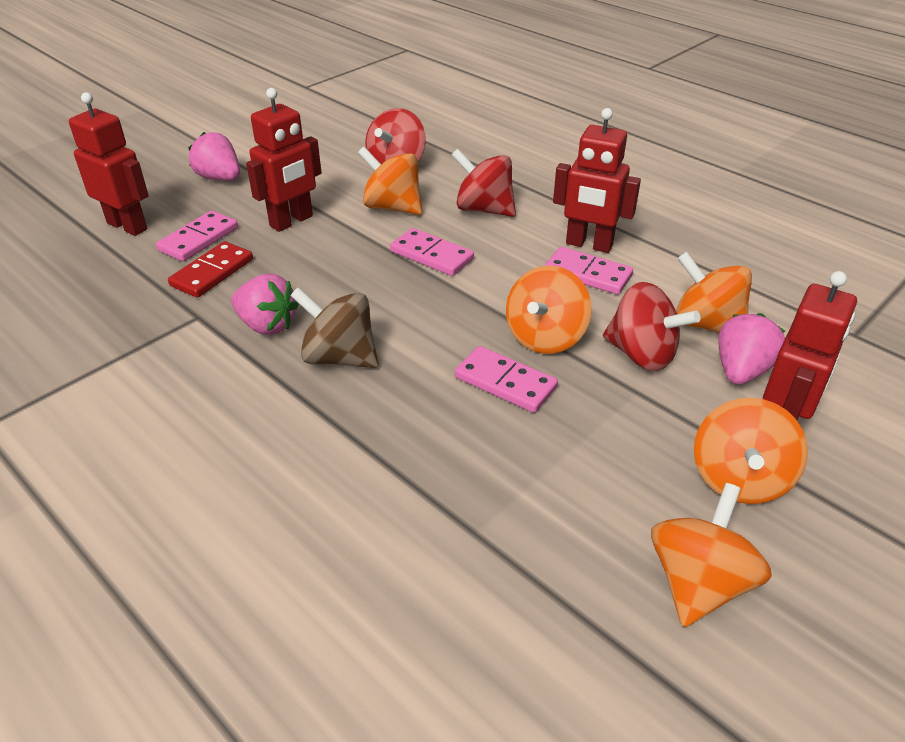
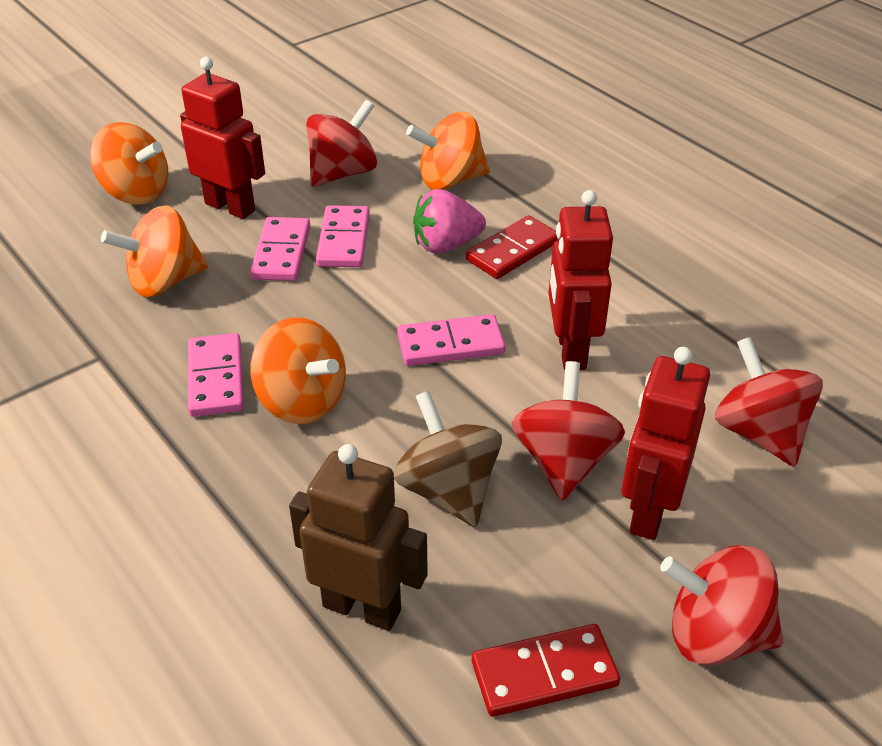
brown robot: 0 -> 1
orange spinning top: 5 -> 4
pink strawberry: 3 -> 1
red domino: 1 -> 2
red robot: 4 -> 3
red spinning top: 3 -> 4

